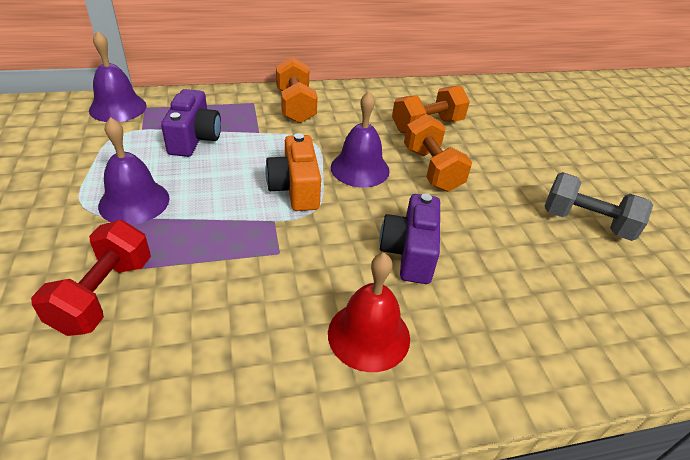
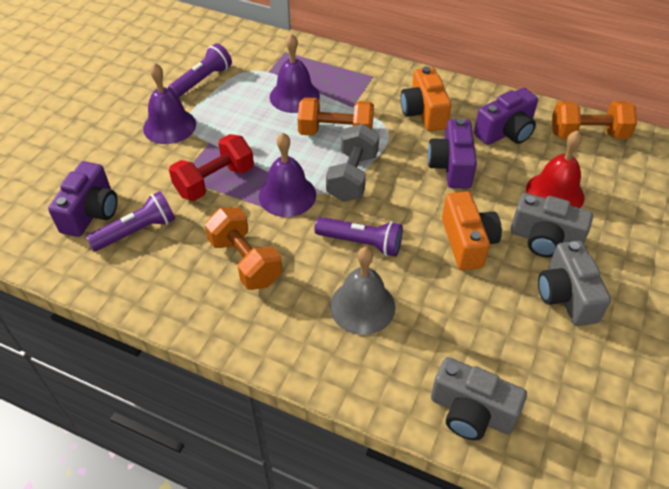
grey bell: 0 -> 1
grey camera: 0 -> 3
orange camera: 1 -> 2
purple camera: 2 -> 3
purple flashlight: 0 -> 3

